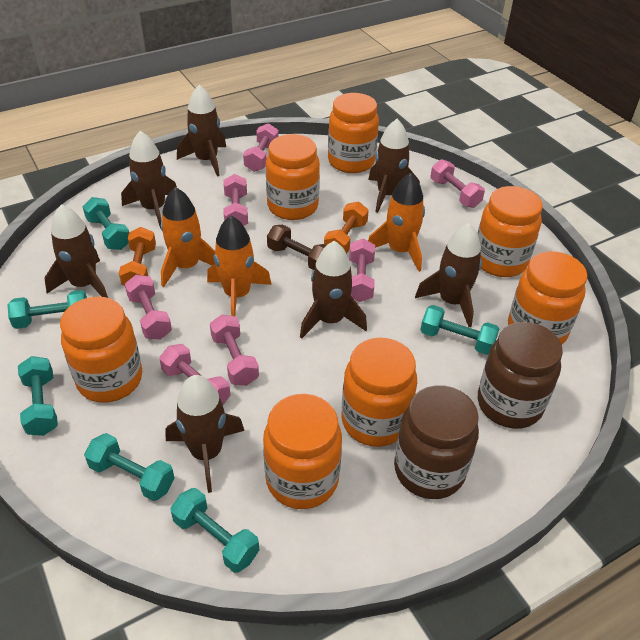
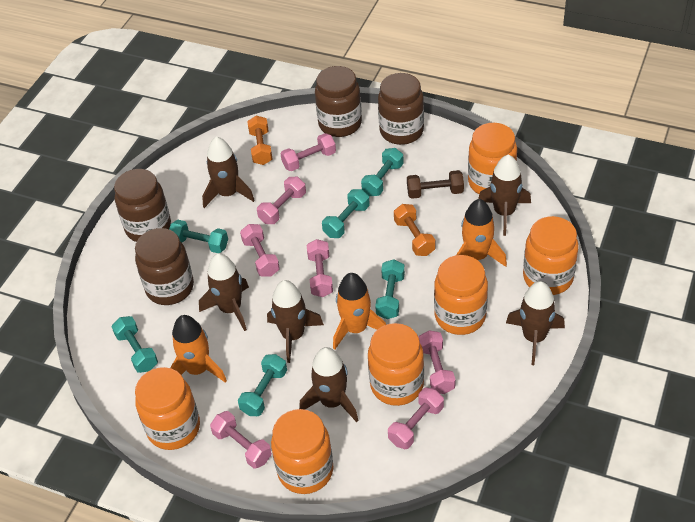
brown jar: 2 -> 4
brown rocket: 7 -> 6
orange jar: 7 -> 6

